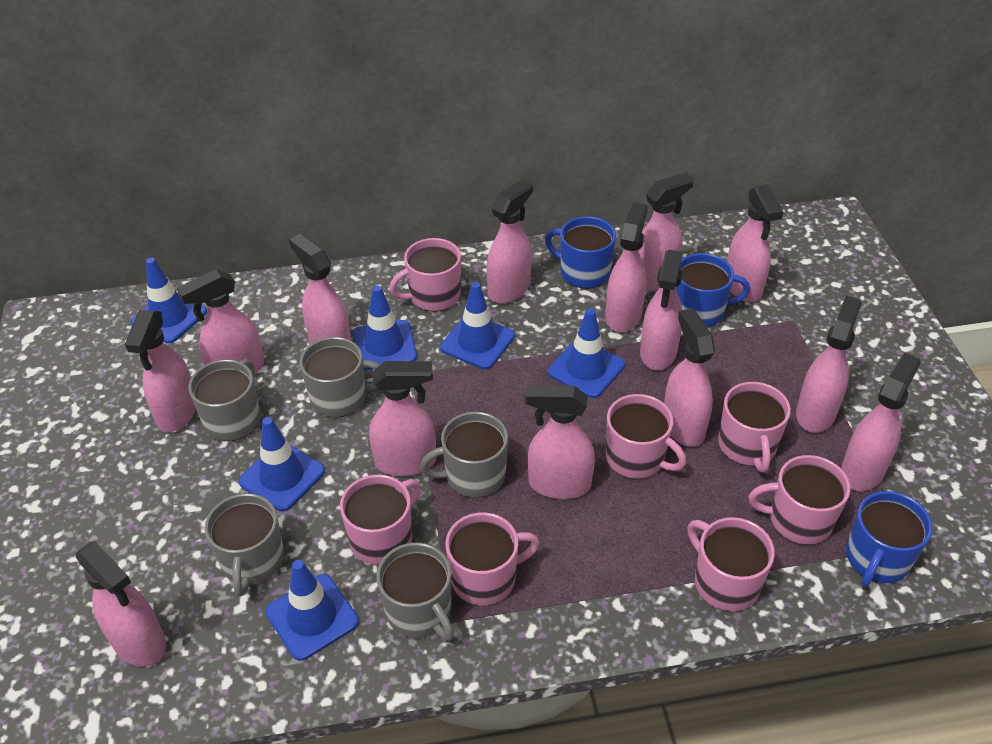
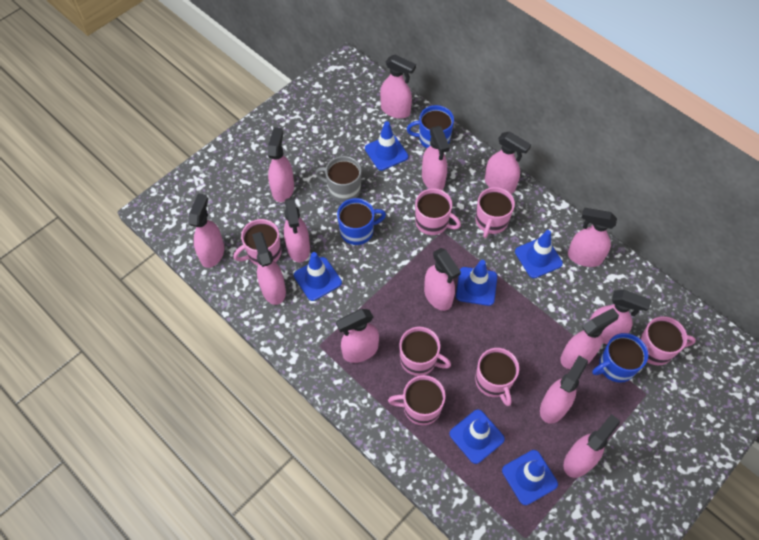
grey mug: 5 -> 1

